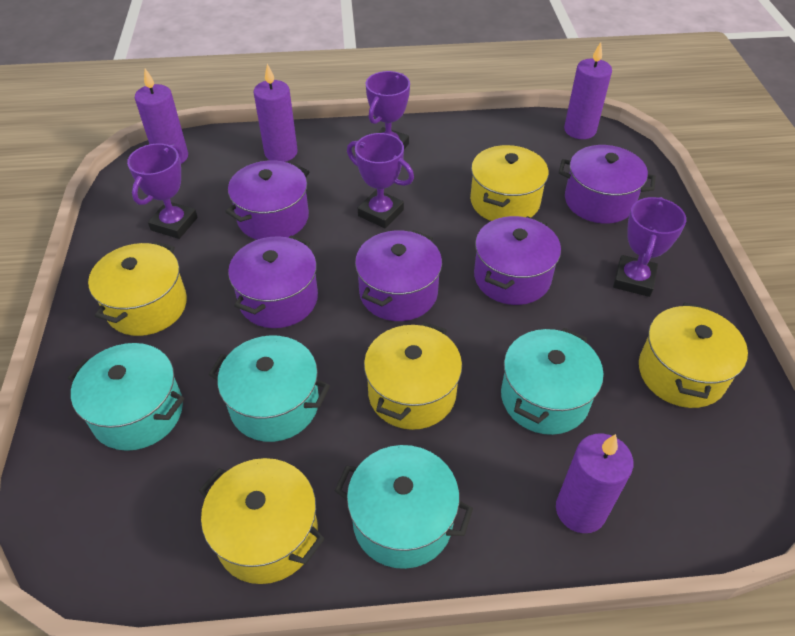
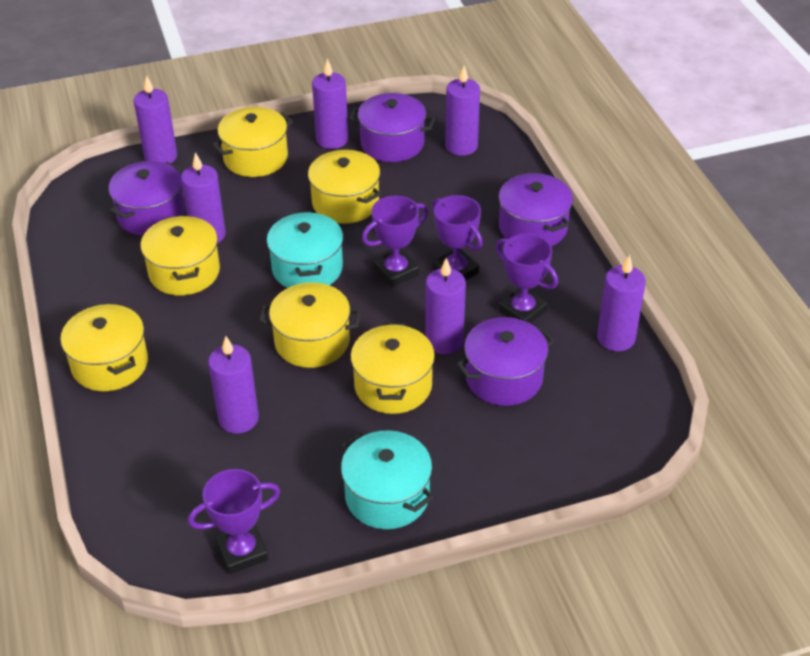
purple candle: 4 -> 7
purple pot: 5 -> 4
turquoise pot: 4 -> 2
yellow pot: 5 -> 6

